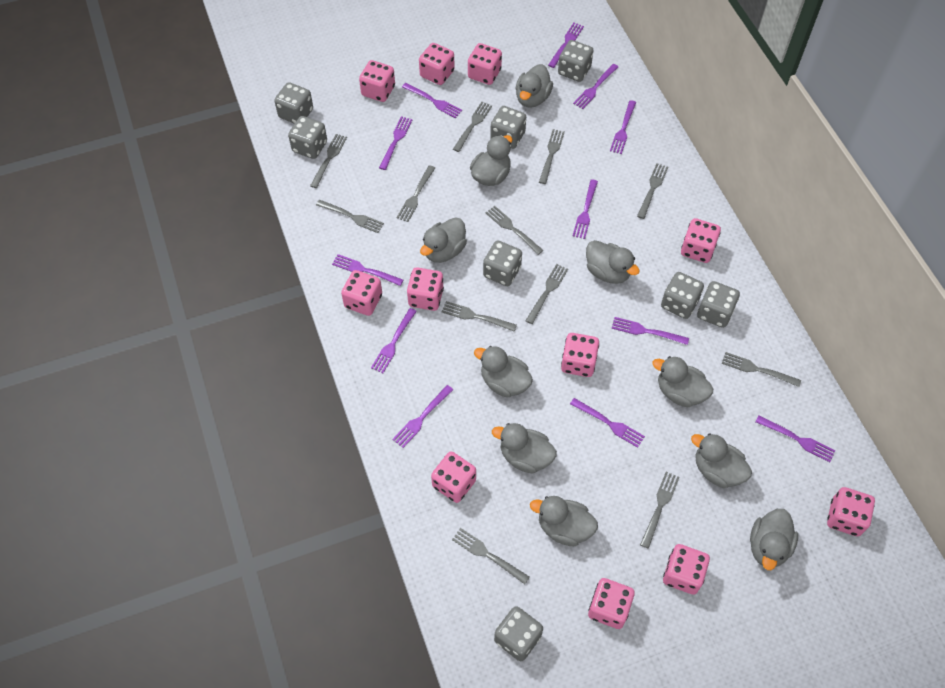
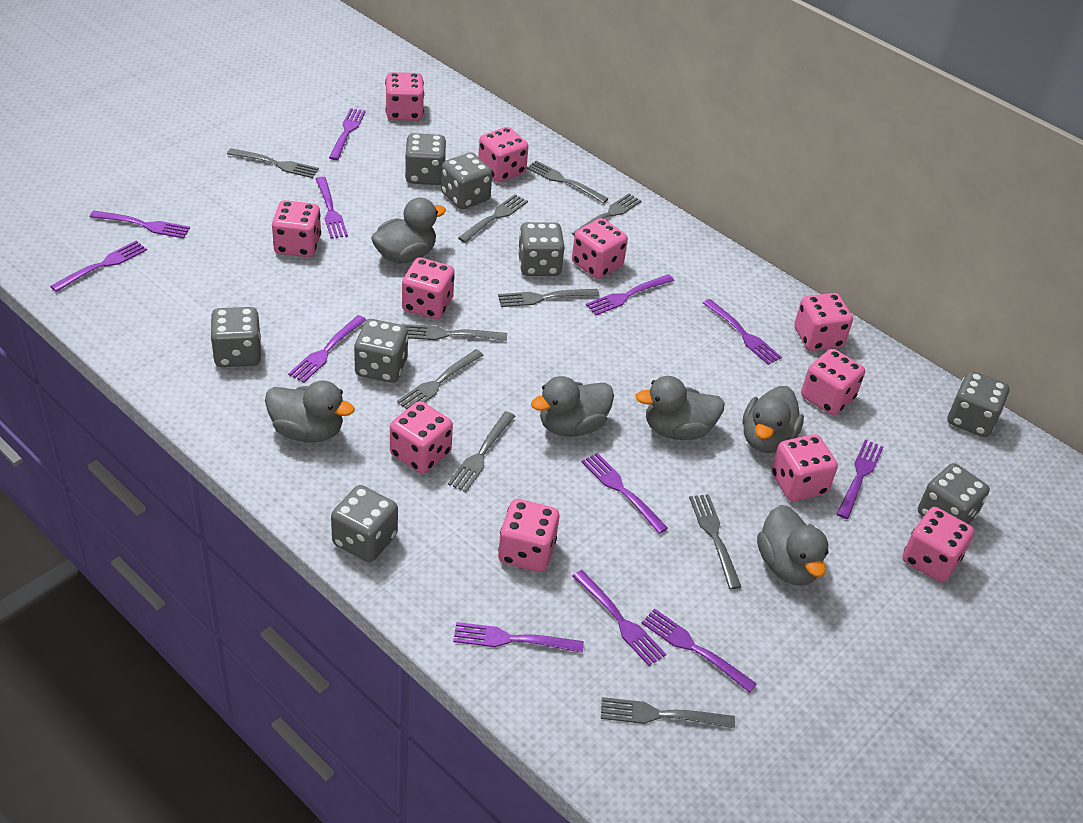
grey duck: 10 -> 6
grey fork: 12 -> 10

